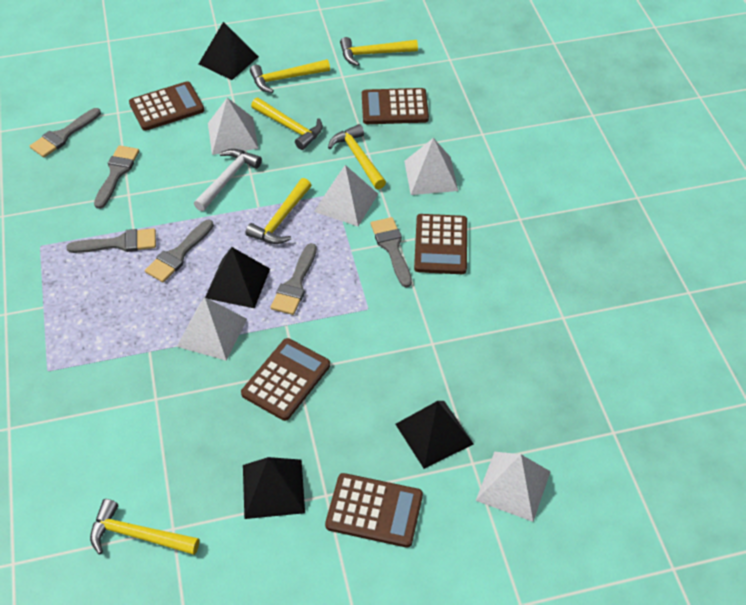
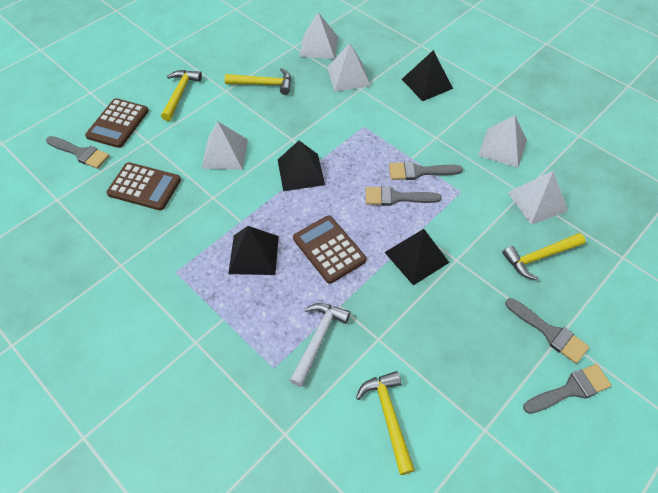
brown calculator: 5 -> 3
grey brush: 6 -> 5
yellow hammer: 6 -> 4

